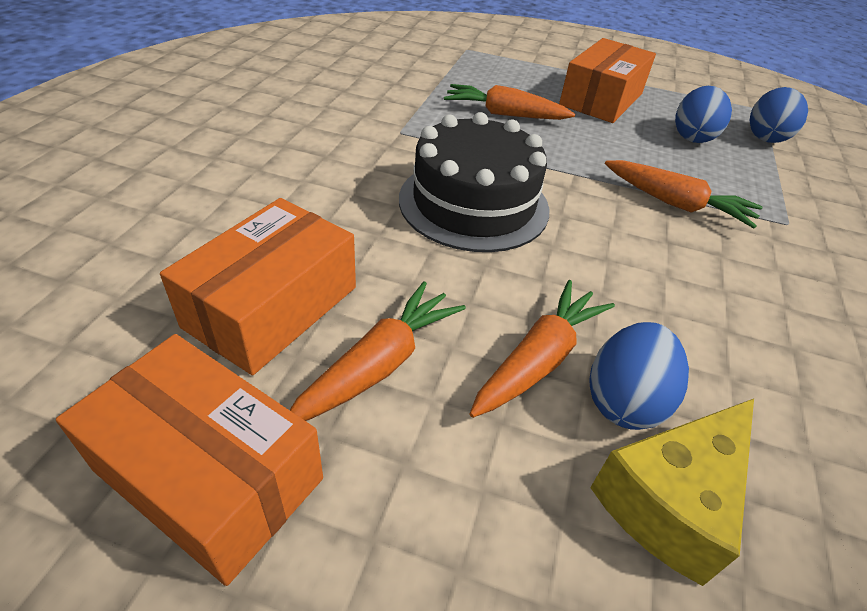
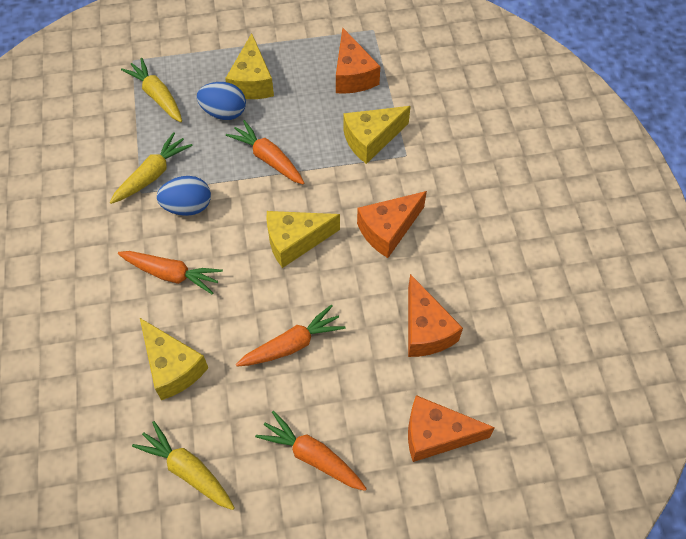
black cake: 1 -> 0
blue egg: 3 -> 2
orange box: 3 -> 0
orange cheese: 0 -> 4
yellow carrot: 0 -> 3
yellow cheese: 1 -> 4

